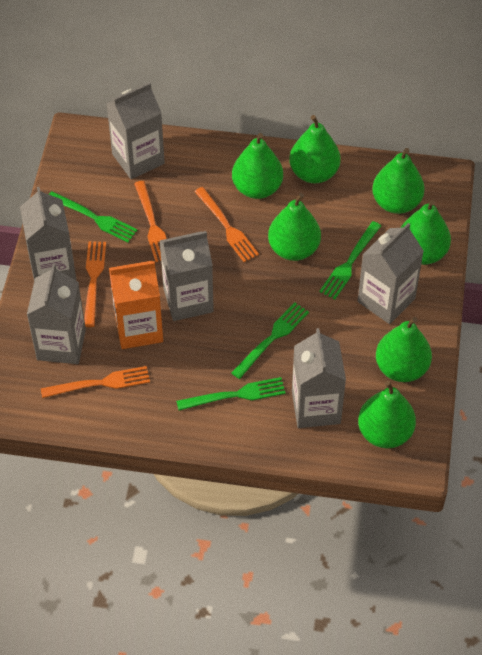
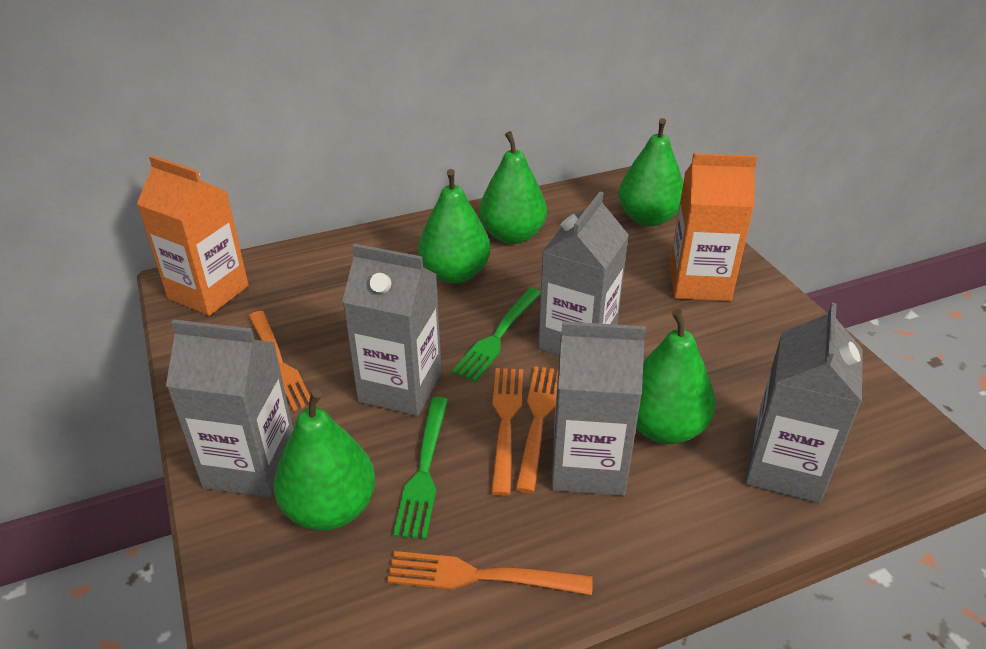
green fork: 4 -> 2
green pear: 7 -> 5
grey carton: 6 -> 5
orange carton: 1 -> 2

